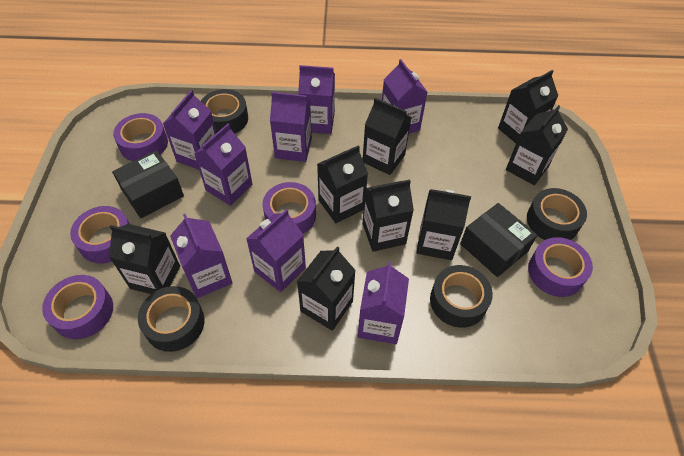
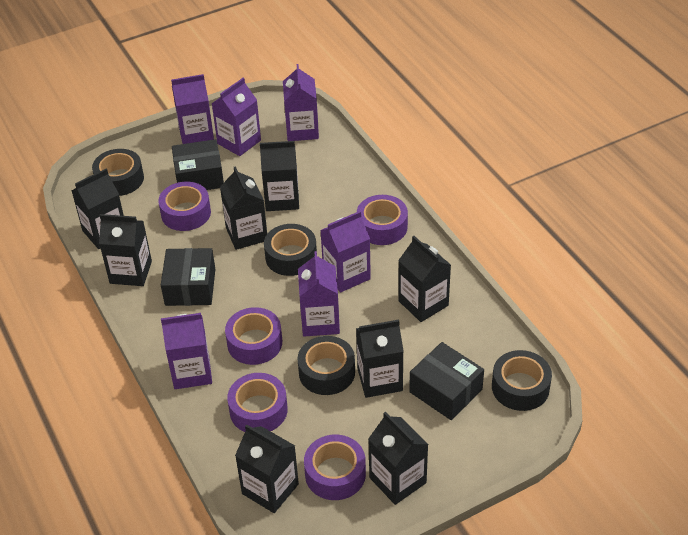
black box: 2 -> 3
purple carton: 8 -> 6

